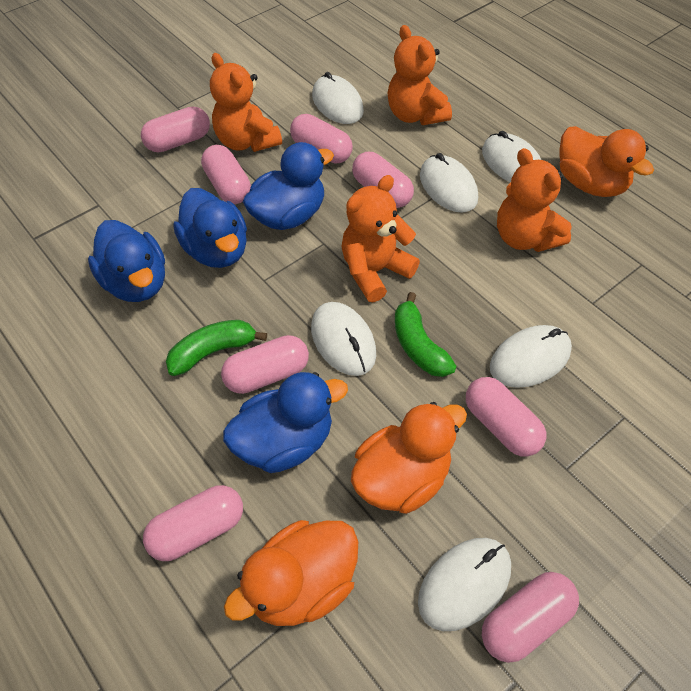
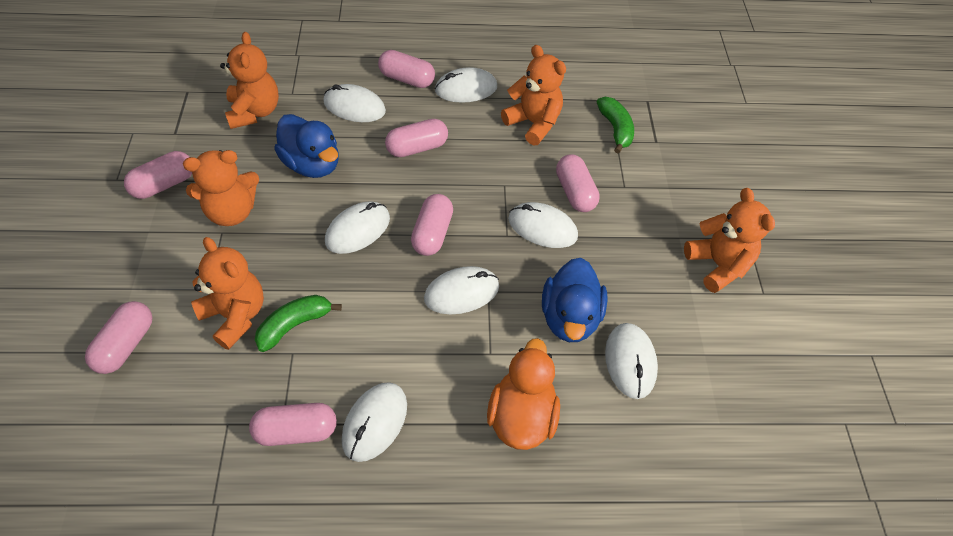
blue duck: 4 -> 2
orange duck: 3 -> 1
orange teddy bear: 4 -> 5
pink capsule: 8 -> 7
white mouse: 6 -> 7

